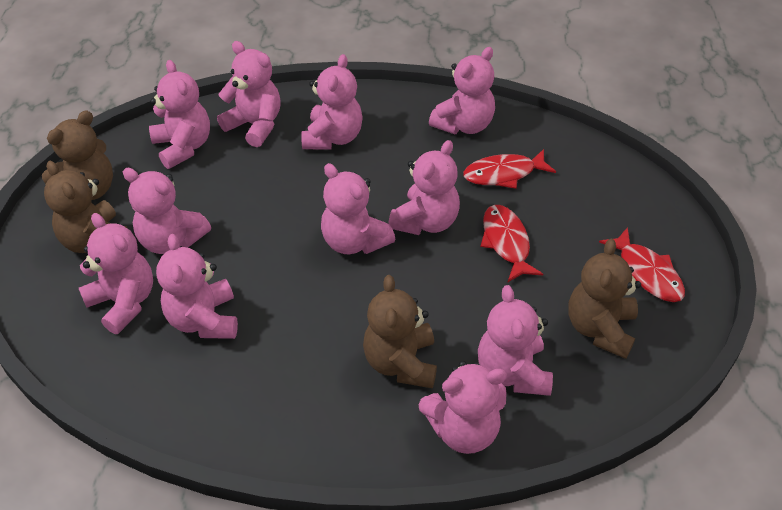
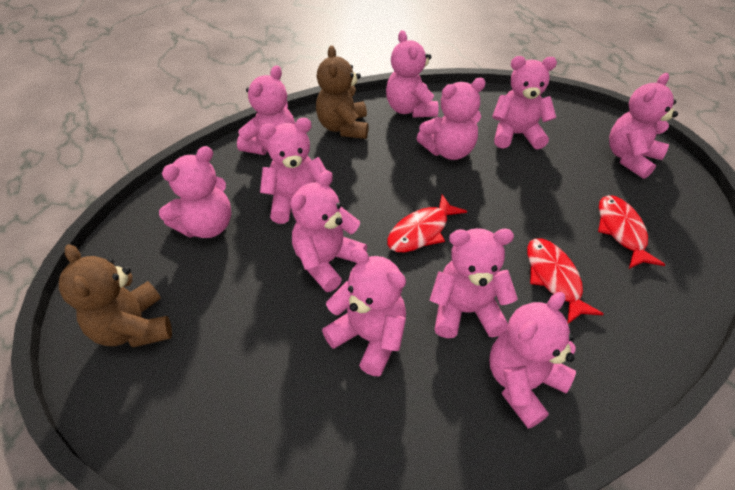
brown teddy bear: 4 -> 2

